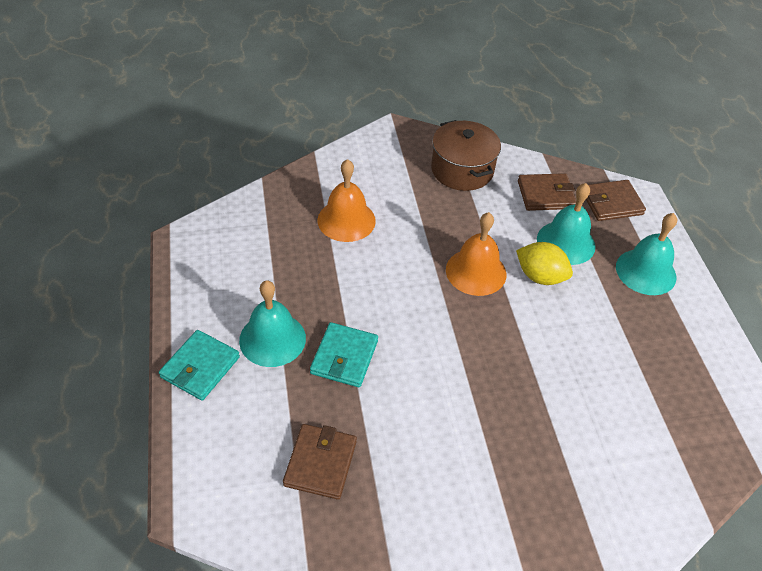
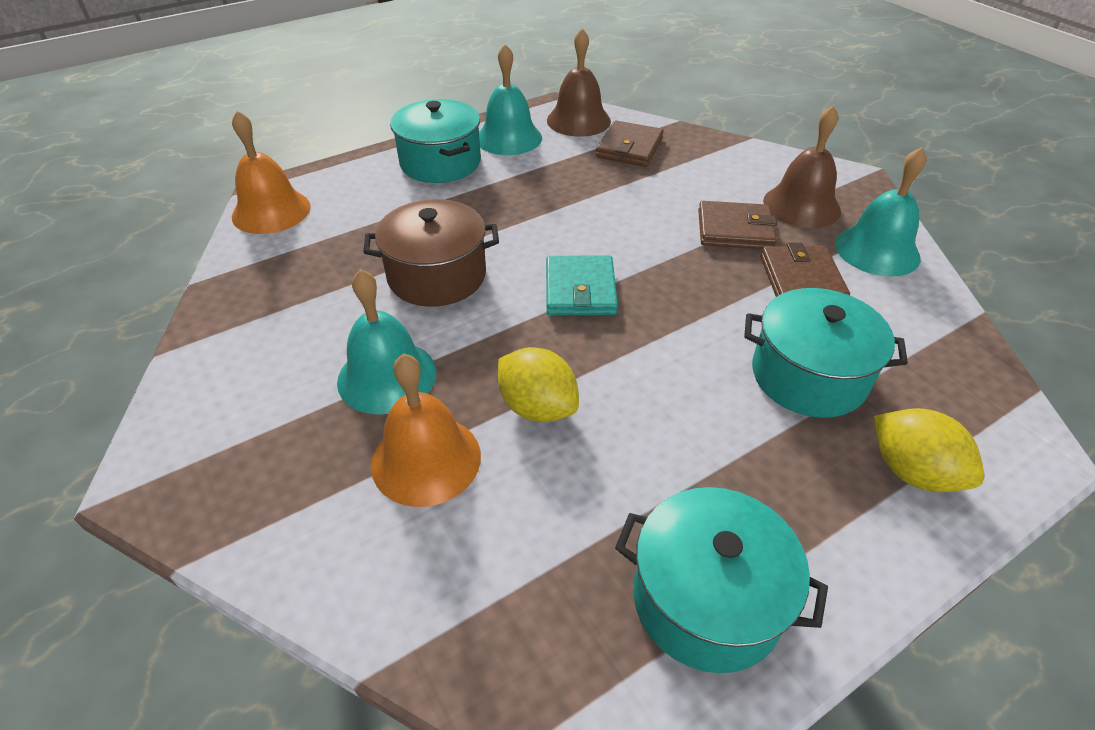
brown bell: 0 -> 2
turquoise pot: 0 -> 3
turquoise wallet: 2 -> 1
yellow lemon: 1 -> 2

